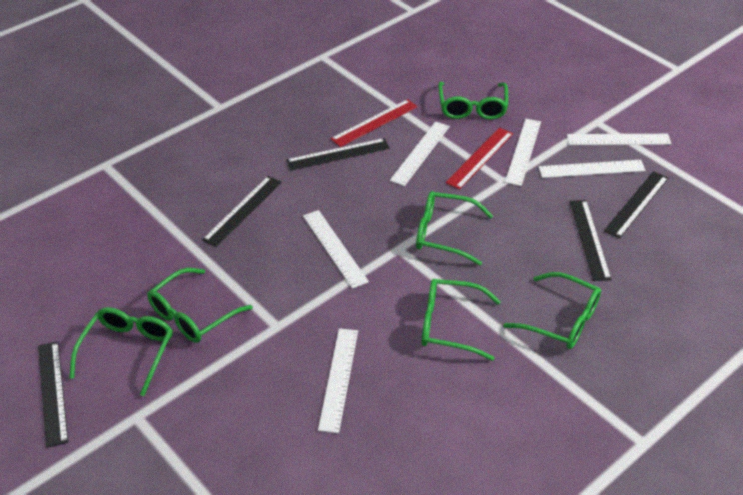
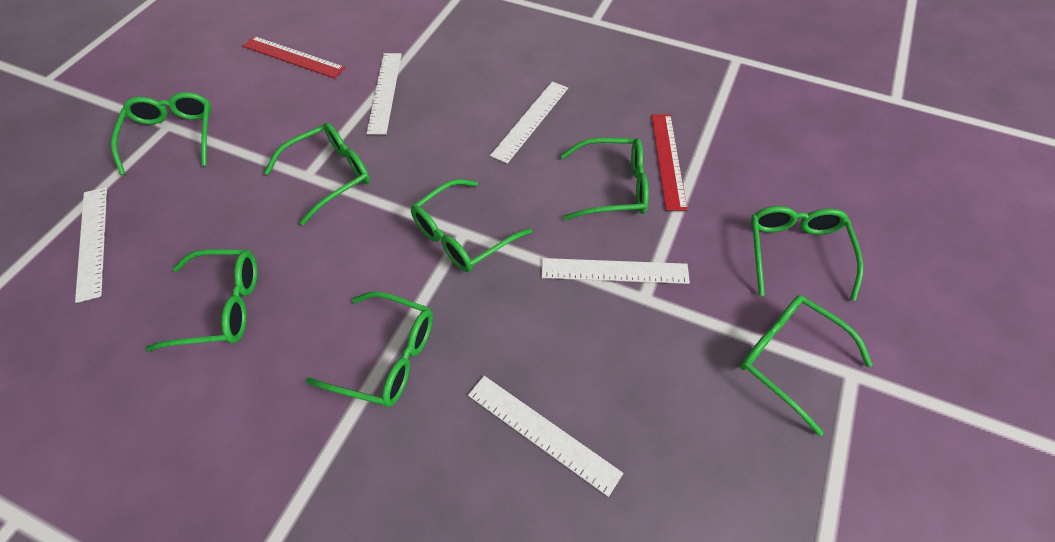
black ruler: 5 -> 0
green glasses: 6 -> 8
white ruler: 6 -> 5

